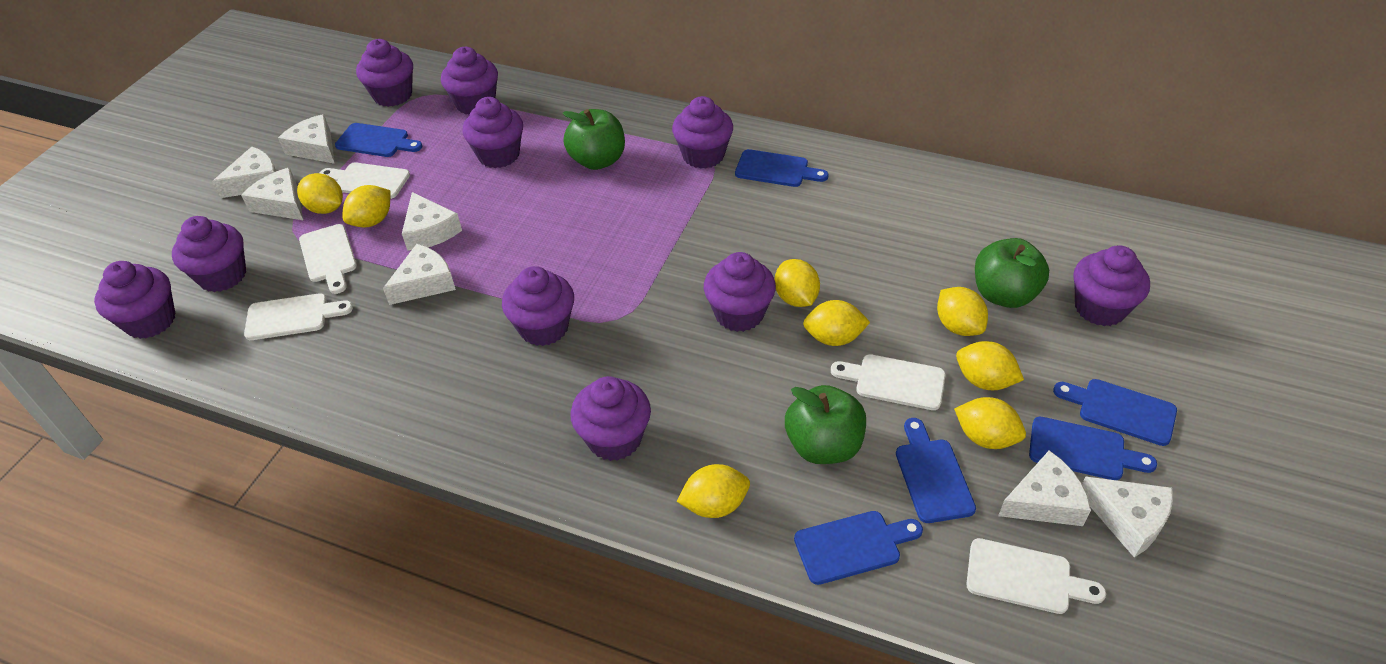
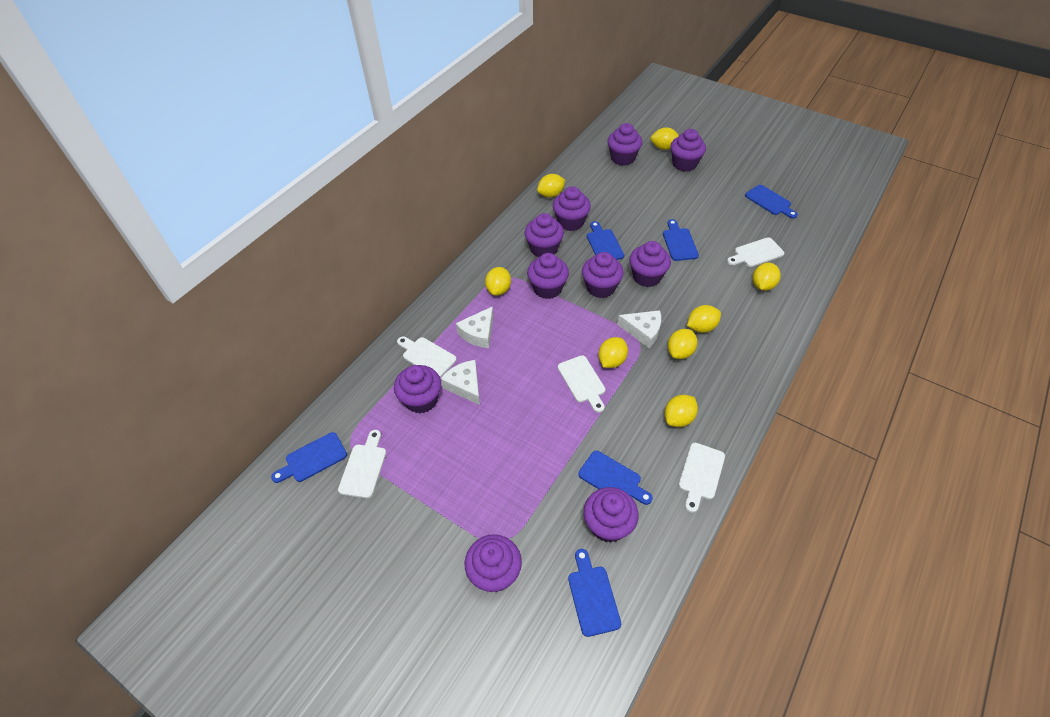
green apple: 3 -> 0
white cheese: 7 -> 3

